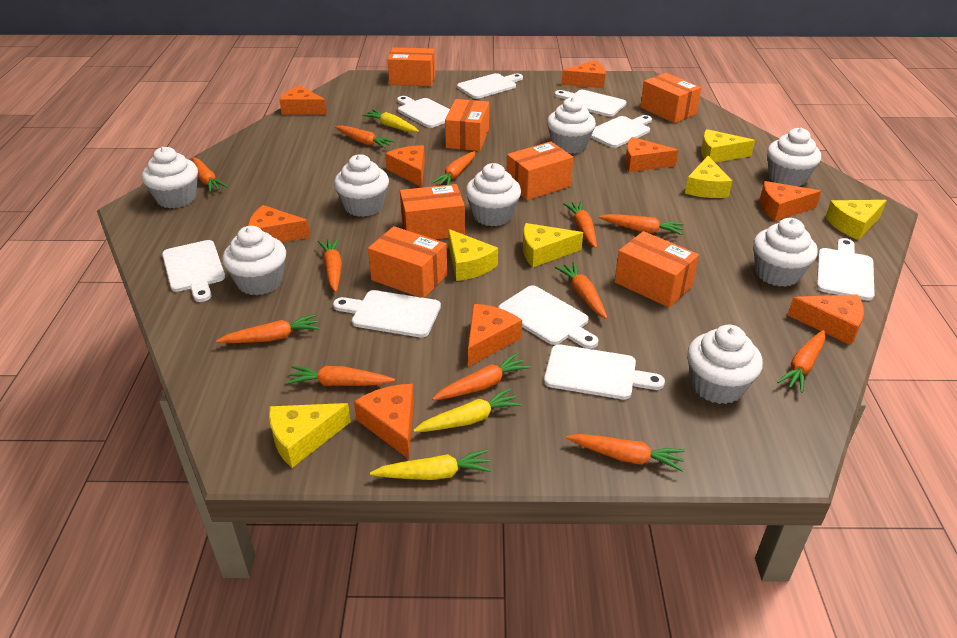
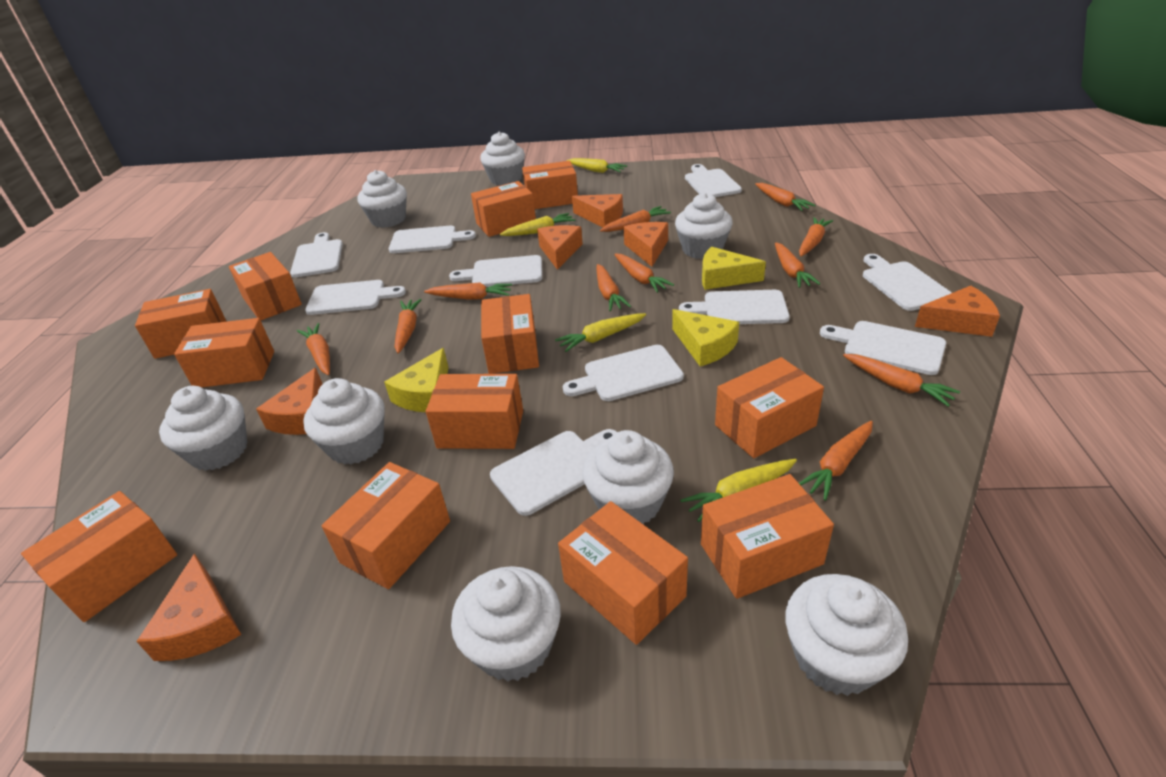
orange box: 7 -> 12
orange carrot: 12 -> 11
orange cheese: 9 -> 6
white cutting board: 9 -> 10
yellow carrot: 3 -> 4
yellow cheese: 6 -> 3

